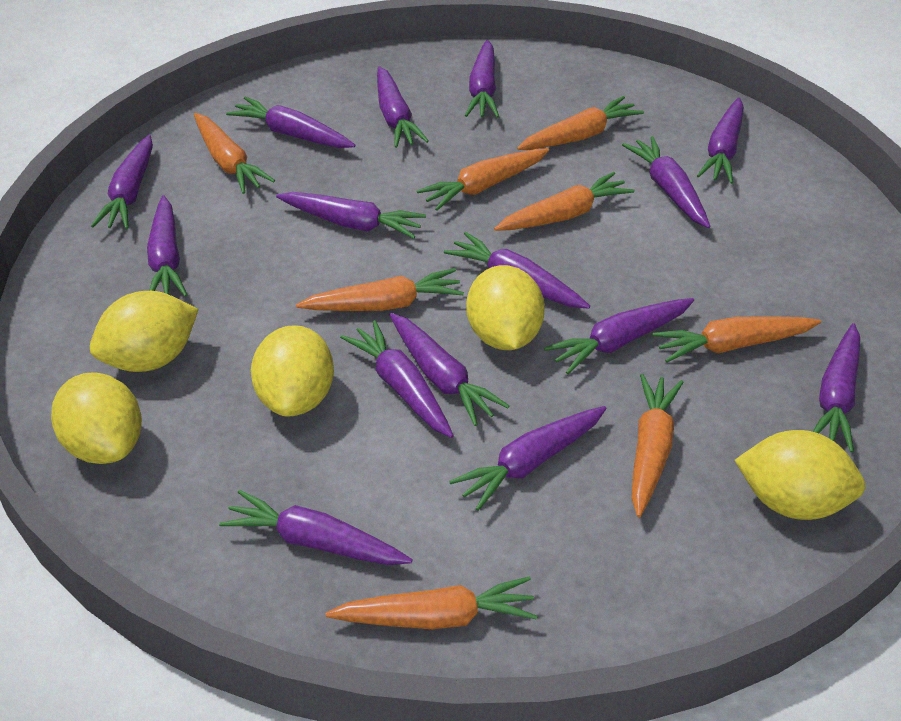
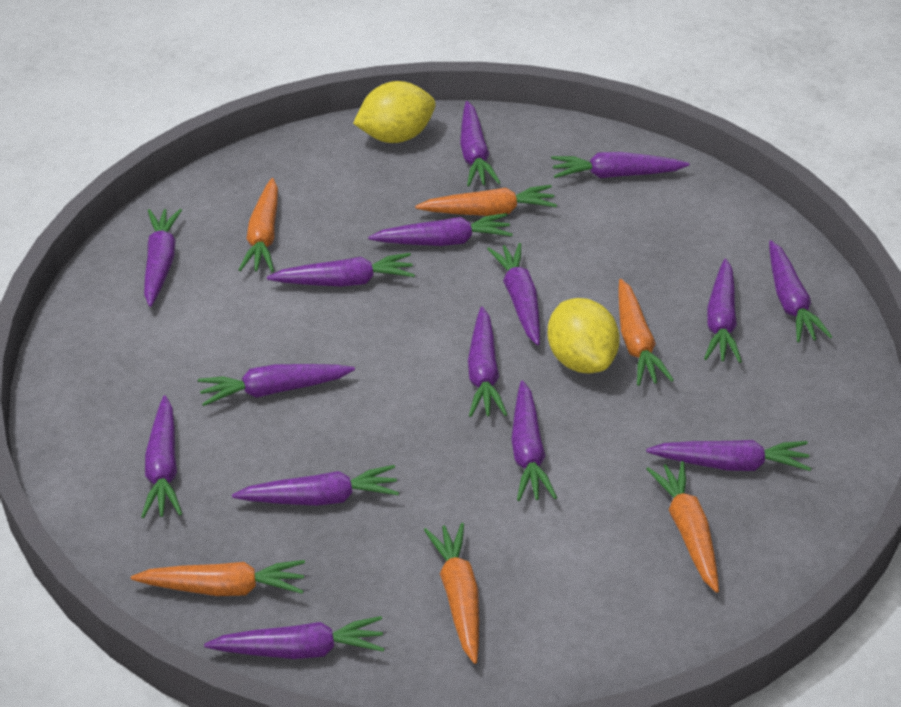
orange carrot: 8 -> 6
yellow lemon: 5 -> 2

